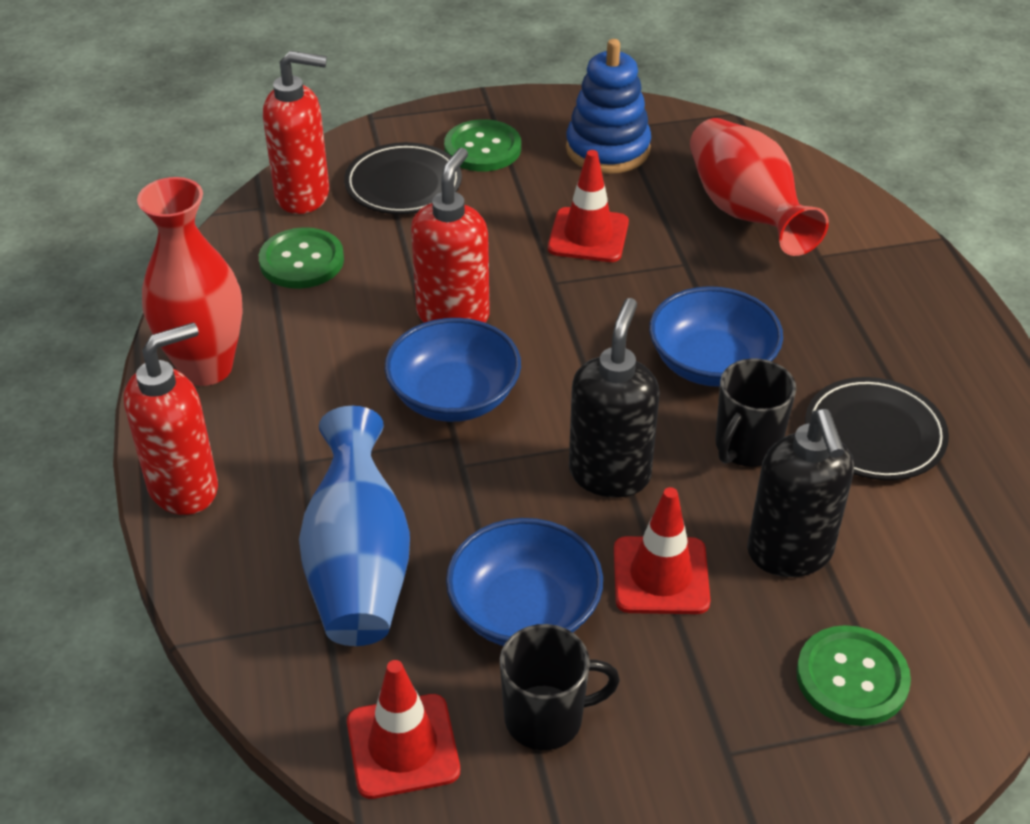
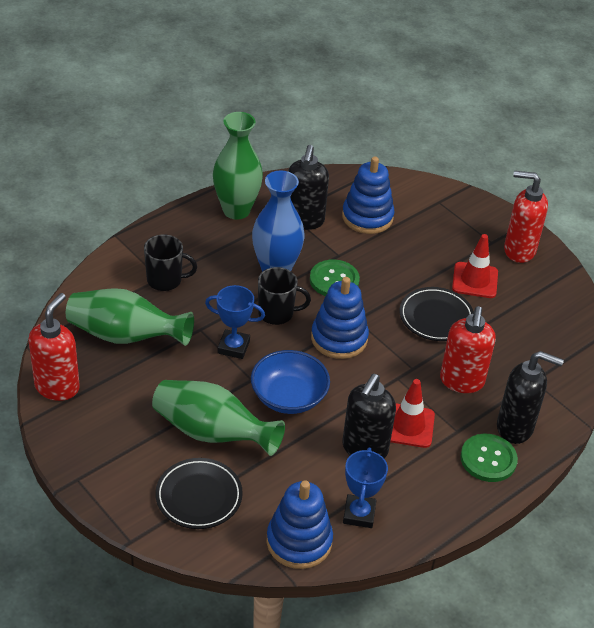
black soap dispenser: 2 -> 3
blue bowl: 3 -> 1
blue stacking toy: 1 -> 3
blue trophy: 0 -> 2
green button: 3 -> 2
green vase: 0 -> 3
red traffic cone: 3 -> 2
red vase: 2 -> 0

